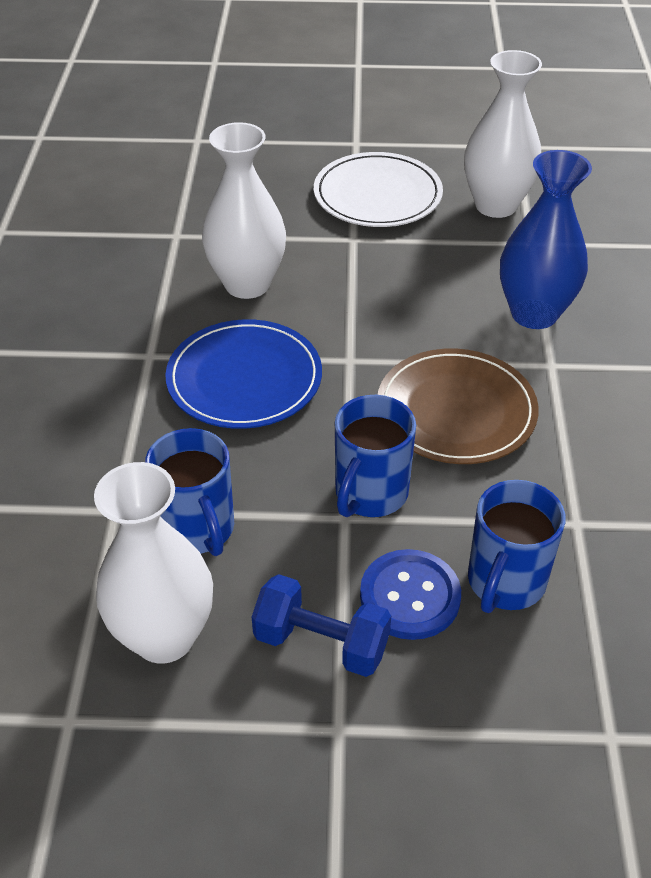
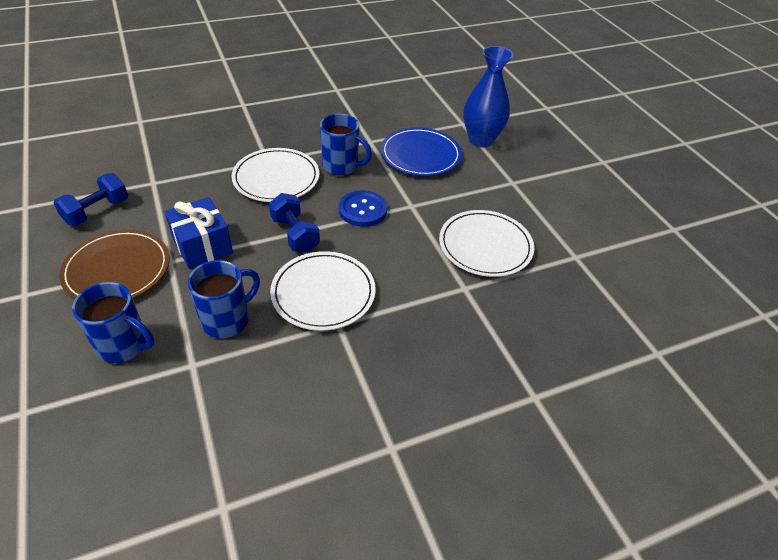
blue dumbbell: 1 -> 2
blue gift: 0 -> 1
white plate: 1 -> 3
white vase: 3 -> 0

